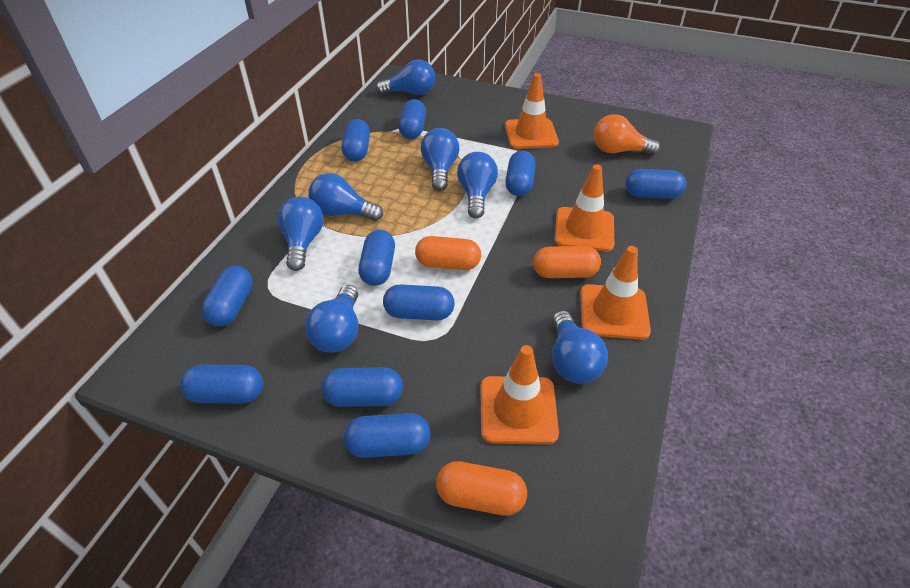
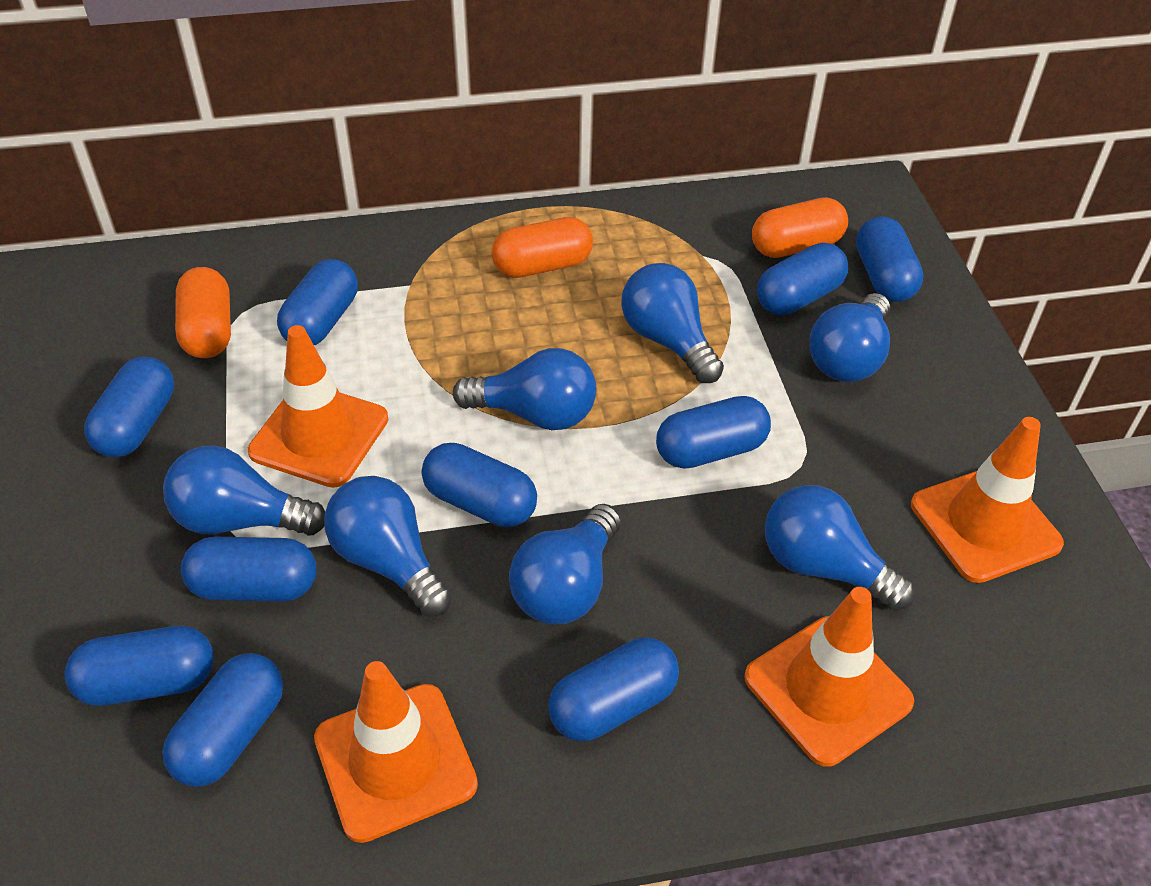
orange light bulb: 1 -> 0

